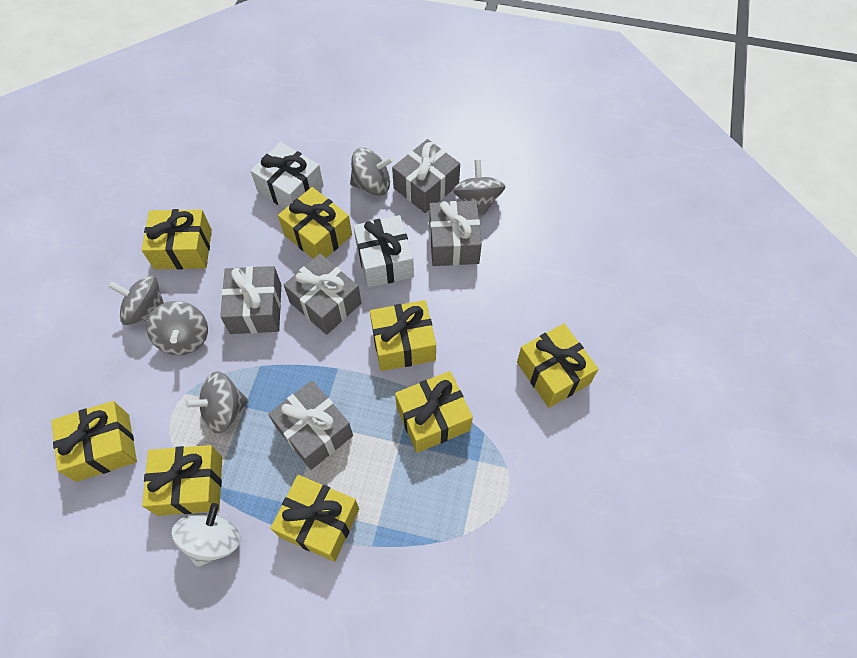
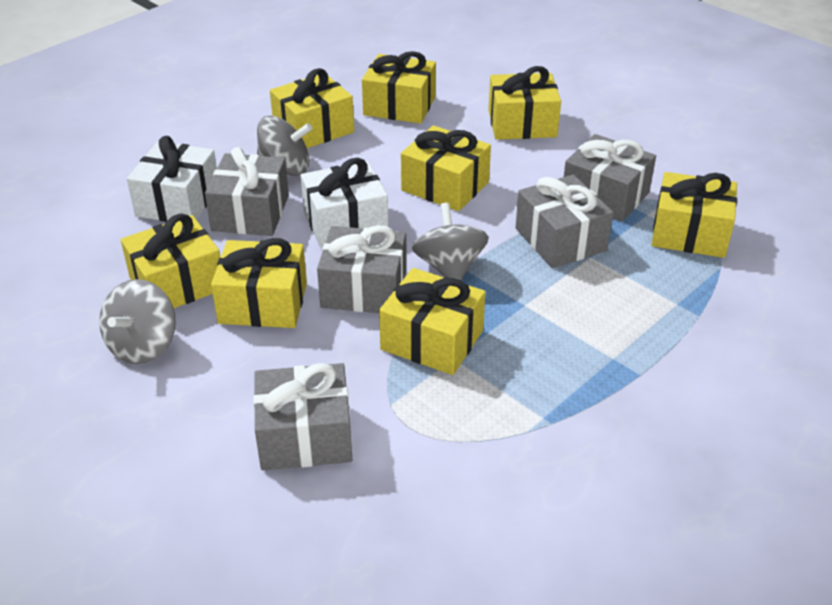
grey spinning top: 5 -> 3
white spinning top: 1 -> 0

